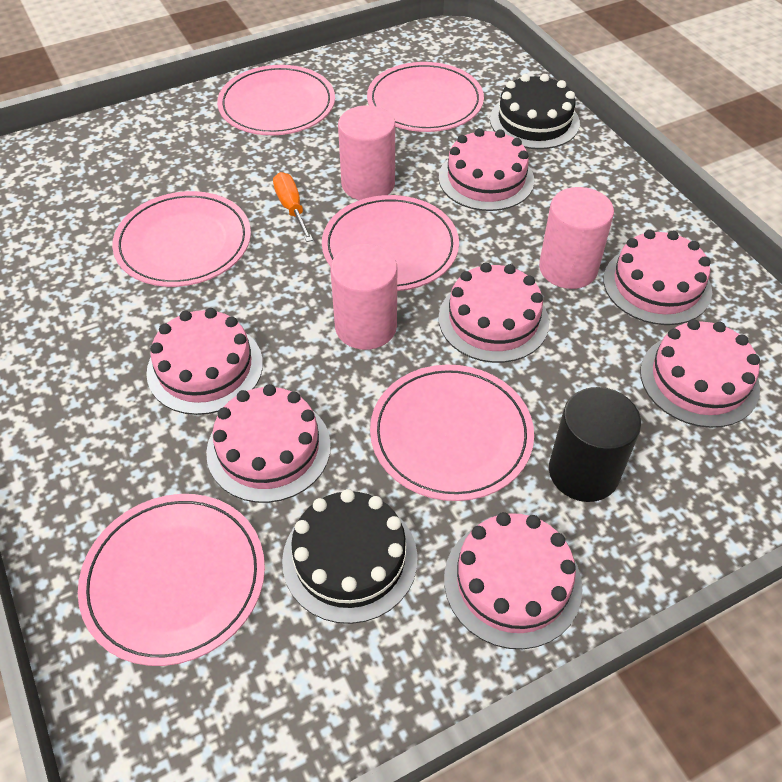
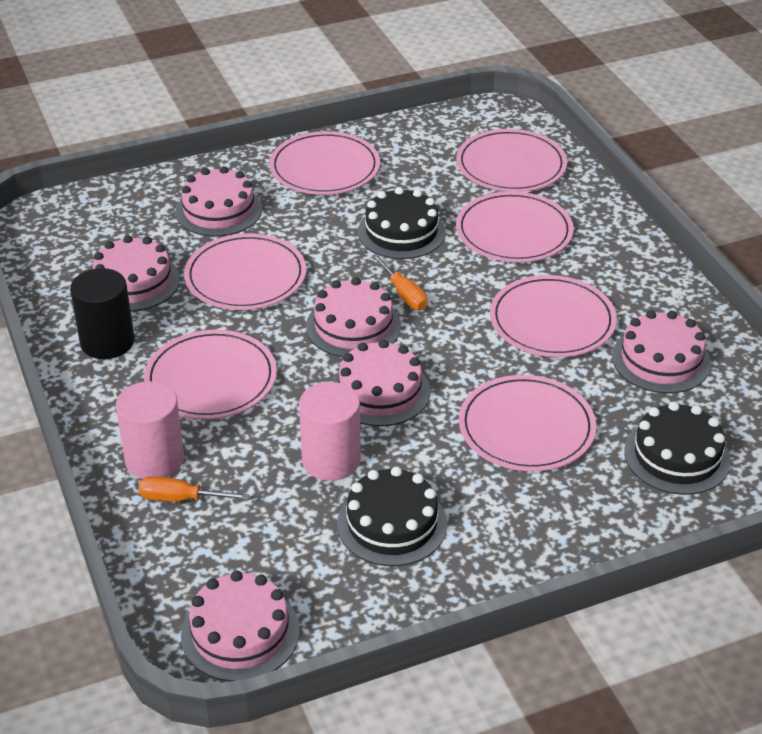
black cake: 2 -> 3
orange screwdriver: 1 -> 2
pink cake: 7 -> 6
pink cylinder: 3 -> 2
pink plate: 6 -> 7

